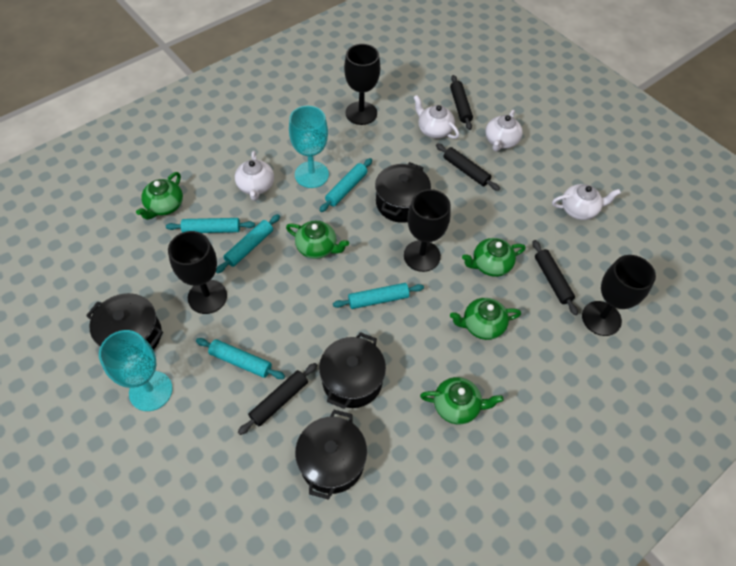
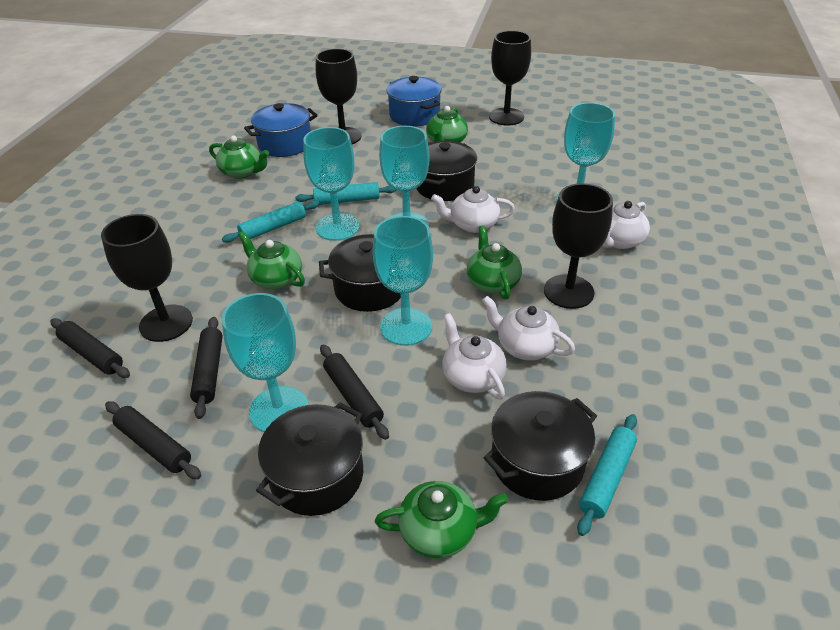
blue pot: 0 -> 2
turquoise goblet: 2 -> 5
turquoise rolling pin: 5 -> 3

